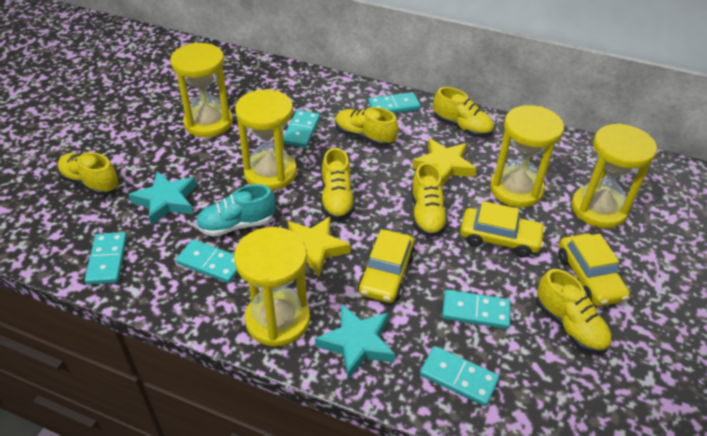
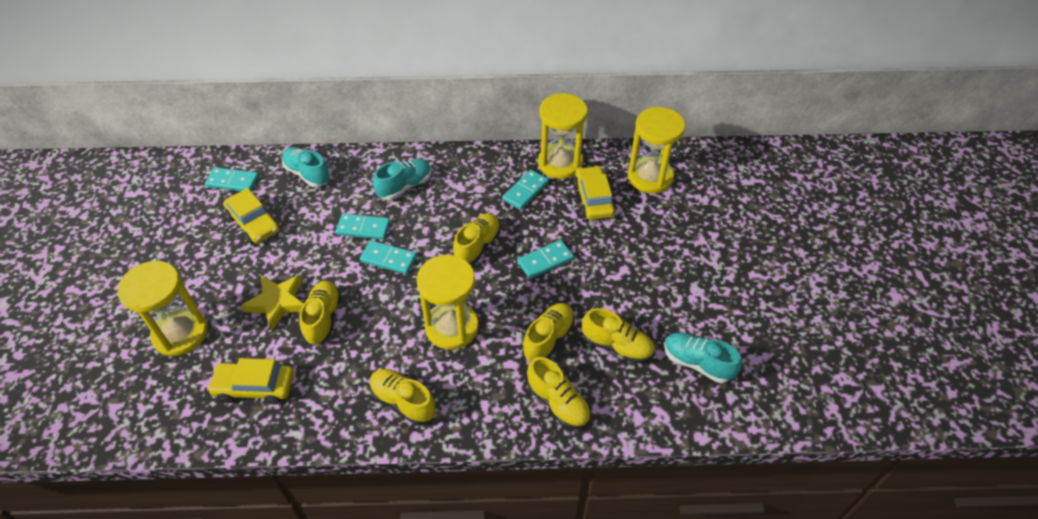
turquoise domino: 6 -> 5
turquoise shoe: 1 -> 3
turquoise star: 2 -> 0
yellow hourglass: 5 -> 4
yellow star: 2 -> 1

